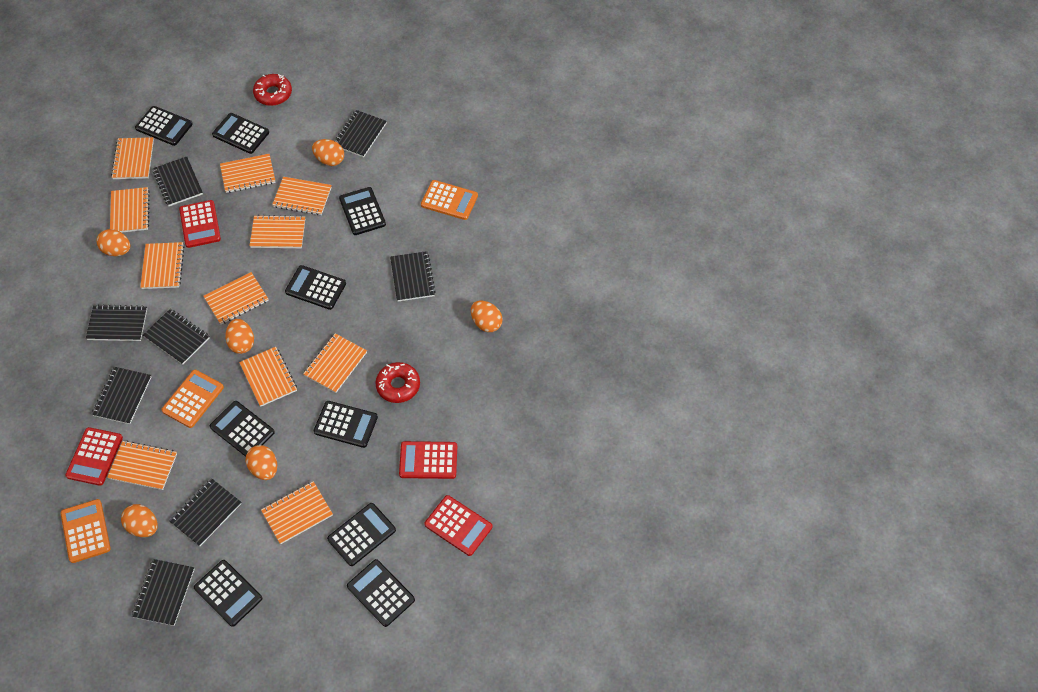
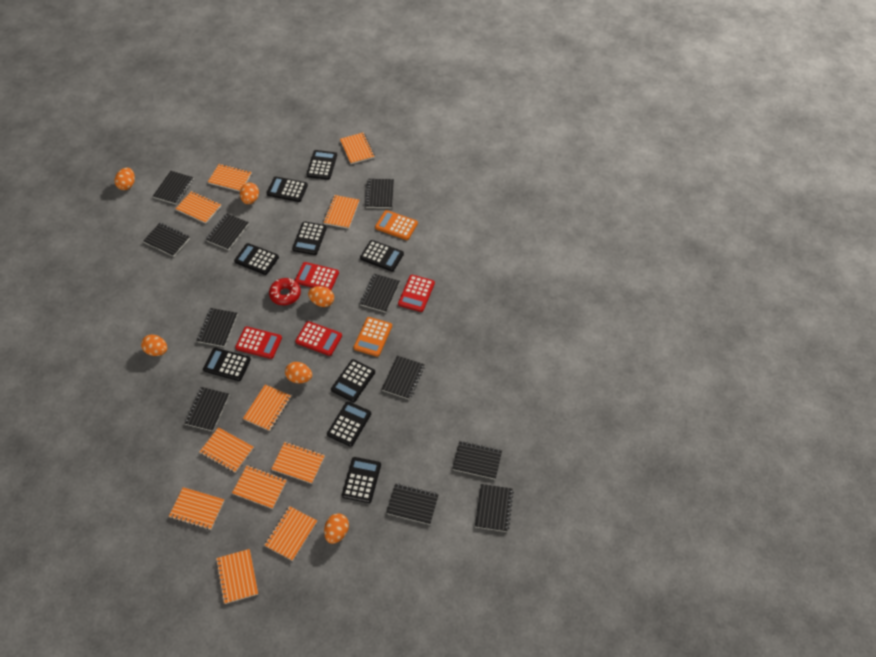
black notebook: 8 -> 11
orange calculator: 3 -> 2
red donut: 2 -> 1

